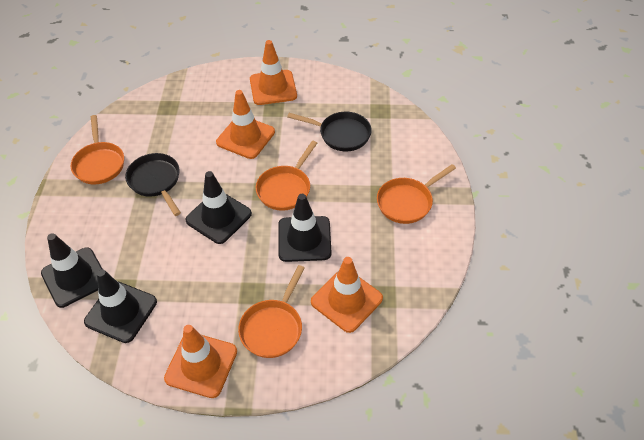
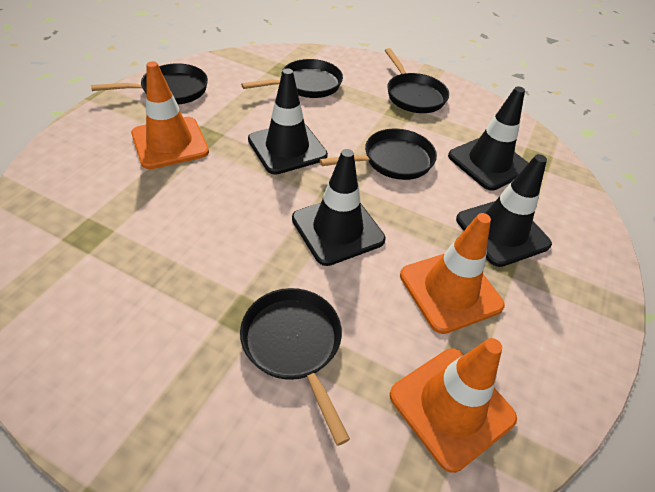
black pan: 2 -> 5
orange pan: 4 -> 0
orange traffic cone: 4 -> 3

